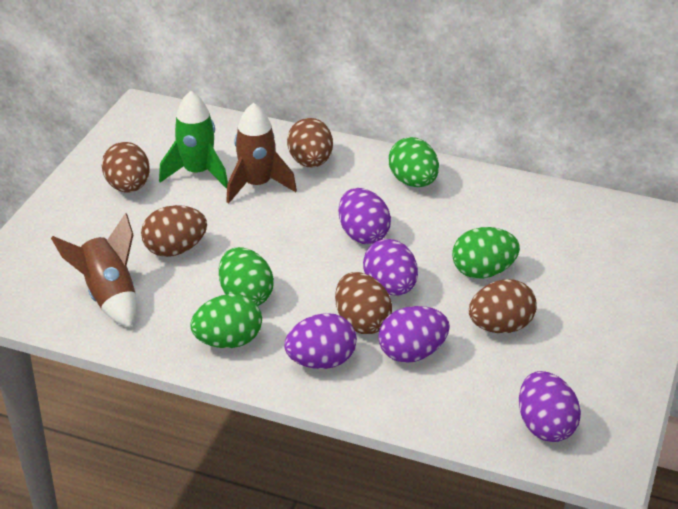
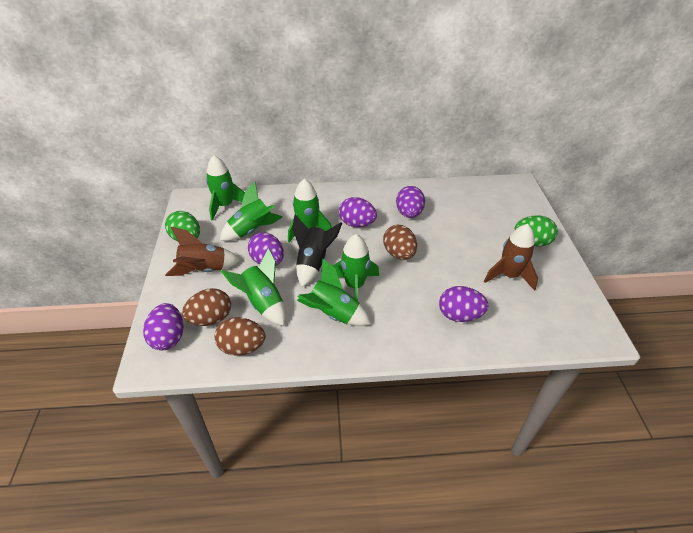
black rocket: 0 -> 1
brown egg: 5 -> 3
green egg: 4 -> 2
green rocket: 1 -> 6

